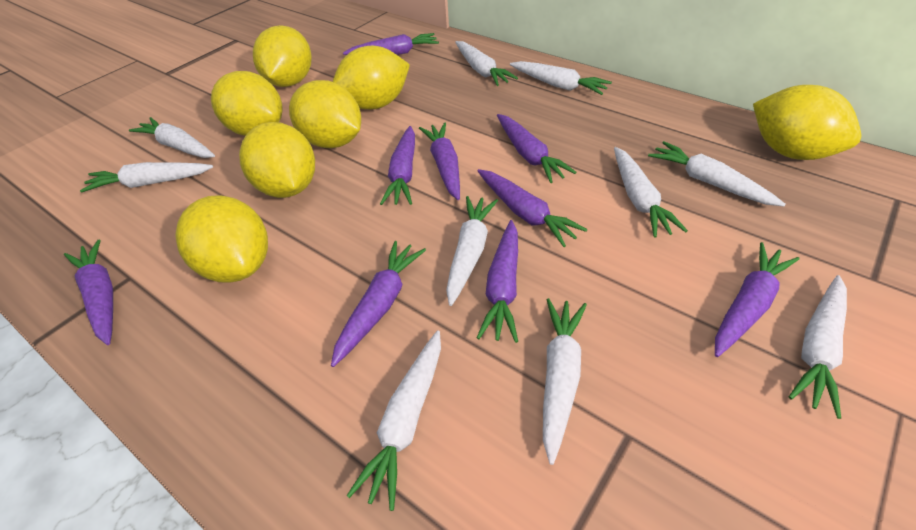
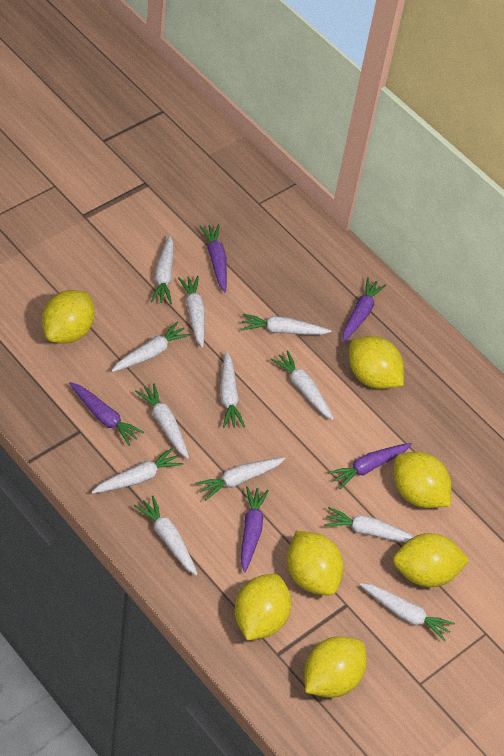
purple carrot: 9 -> 5
white carrot: 10 -> 12

